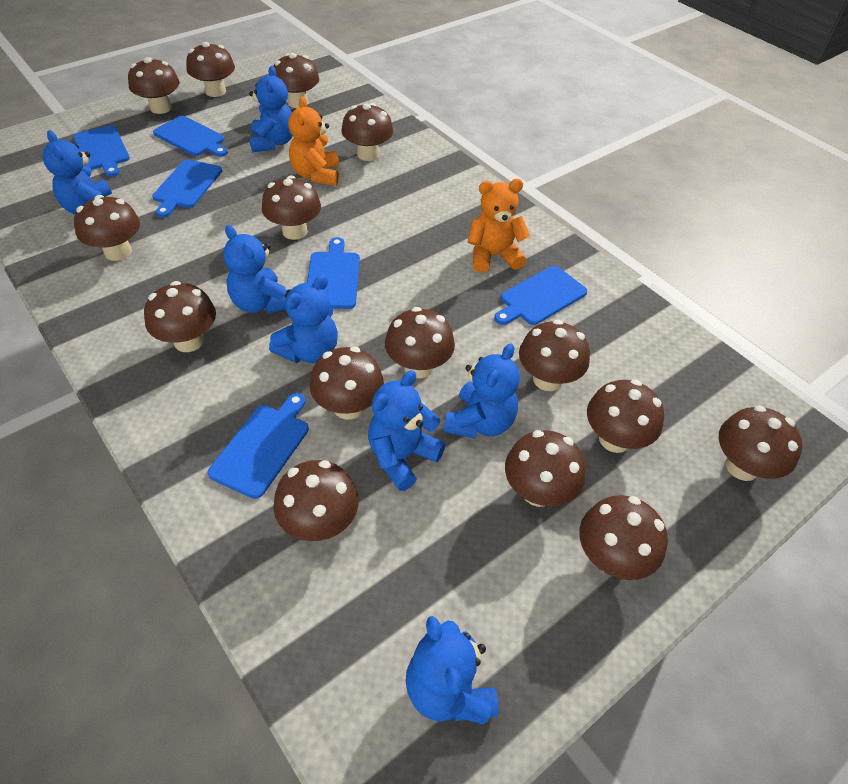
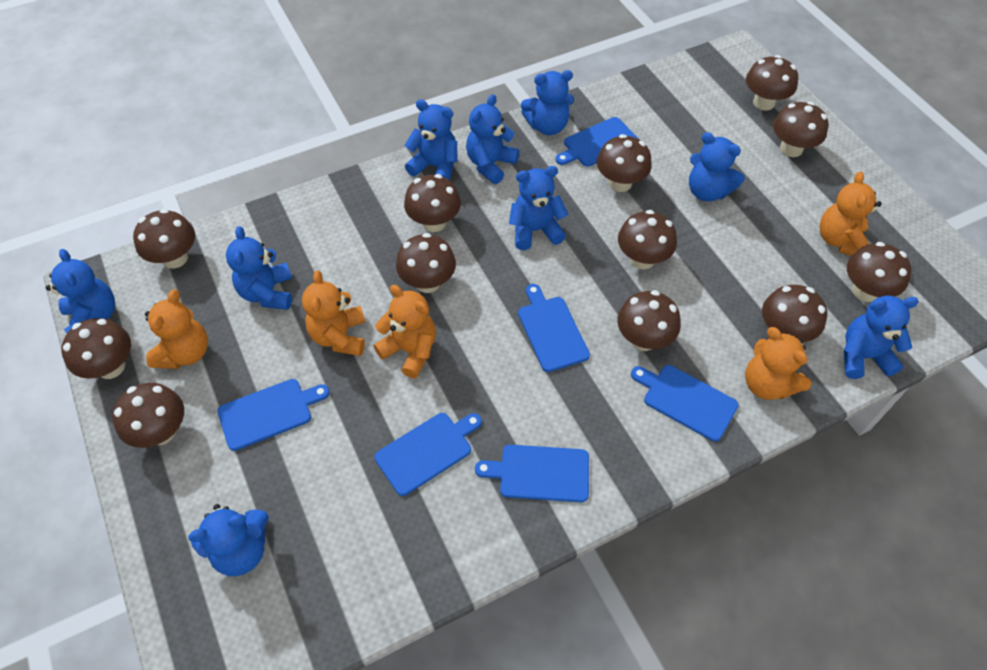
blue teddy bear: 7 -> 9
brown mushroom: 15 -> 12
orange teddy bear: 2 -> 5

